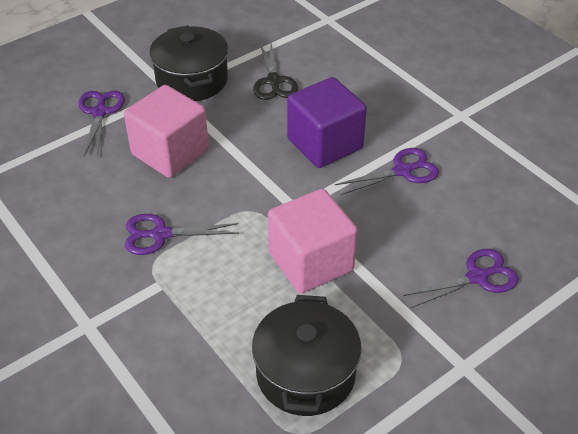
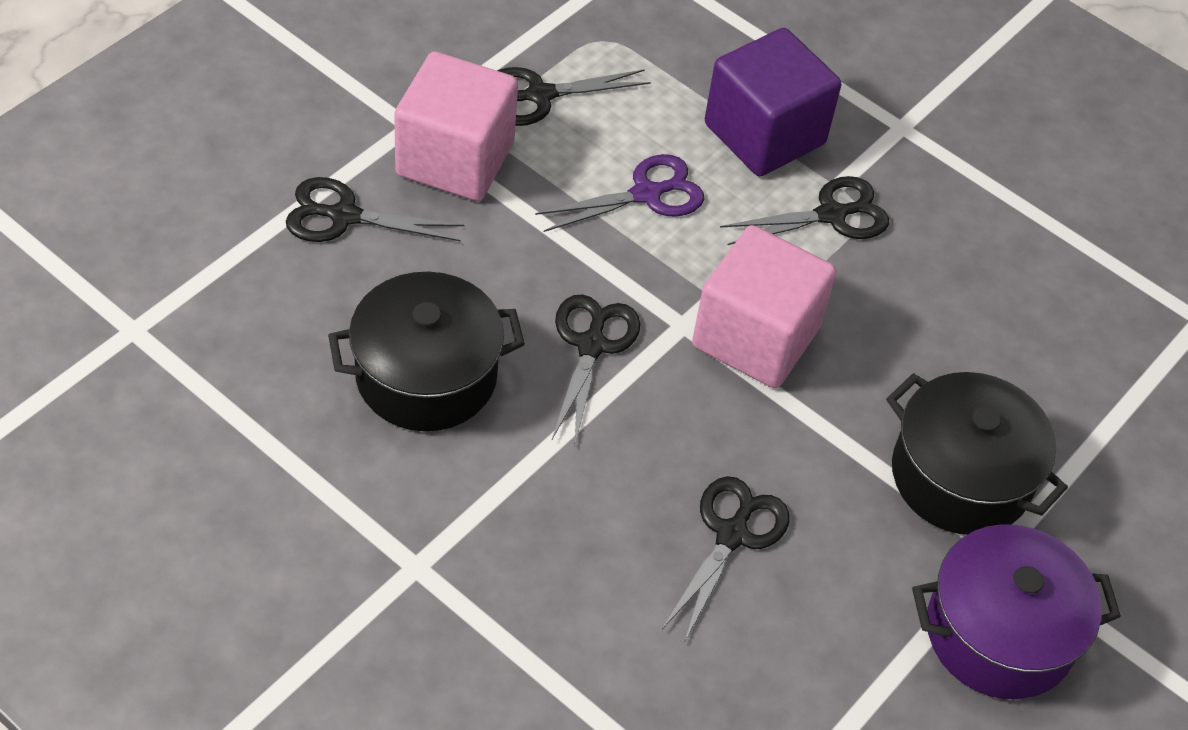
black scissors: 1 -> 5
purple pot: 0 -> 1
purple scissors: 4 -> 1

